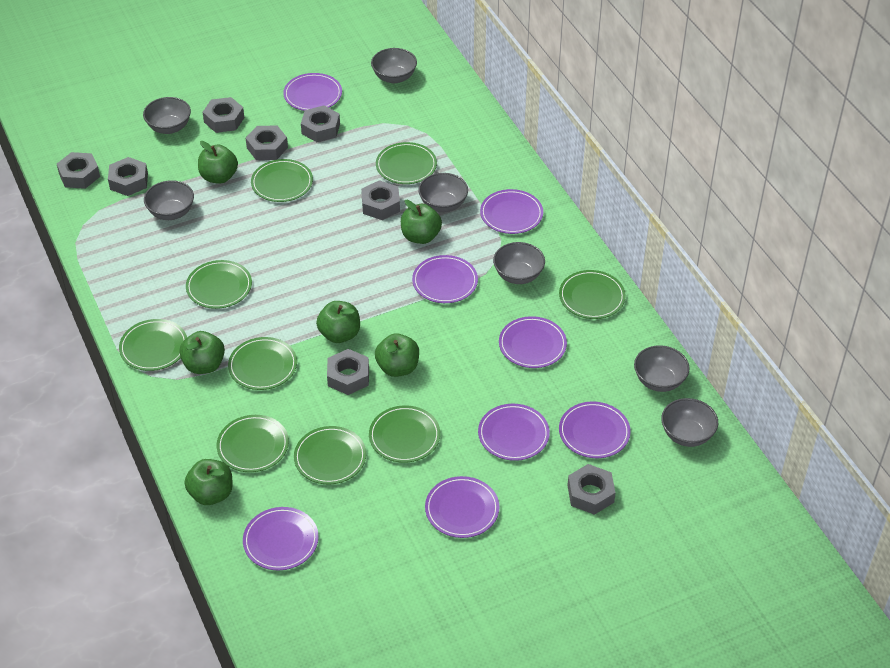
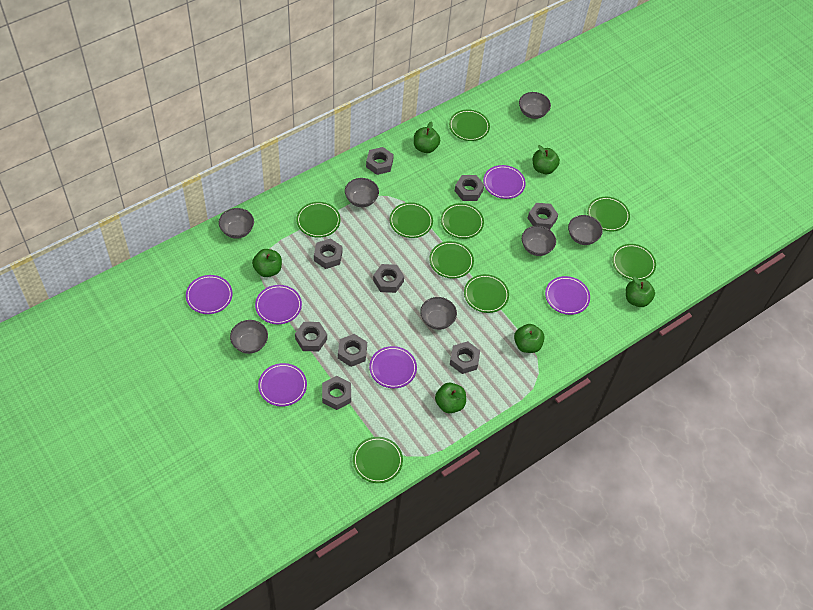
grey nut: 8 -> 9
purple plate: 8 -> 6

